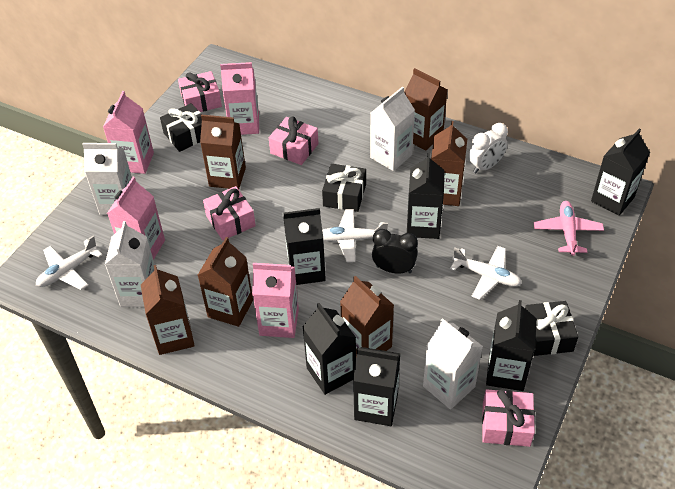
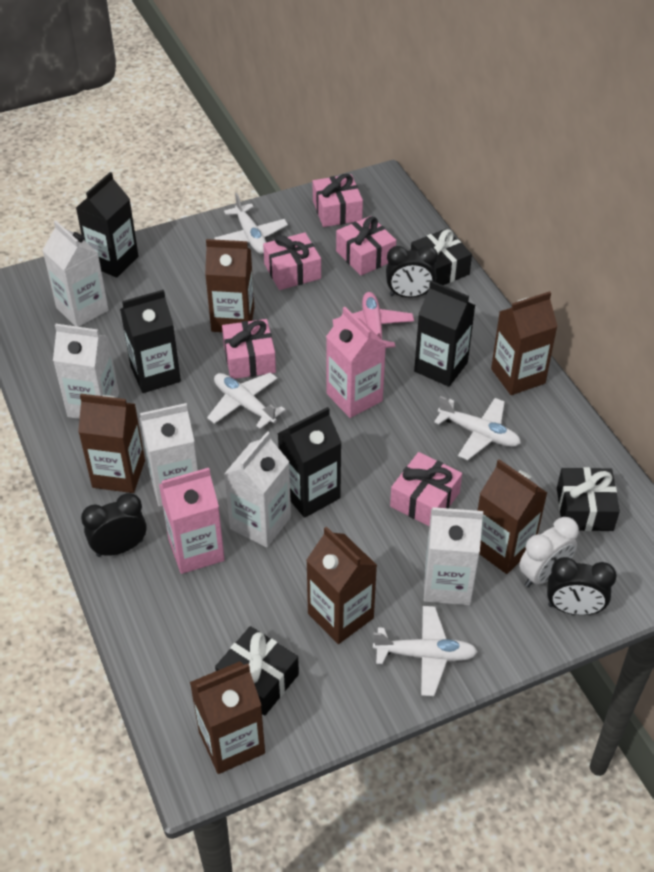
black carton: 6 -> 4
black clock: 1 -> 3
pink carton: 4 -> 2
pink gift: 4 -> 5
white carton: 4 -> 5
white plane: 3 -> 4

